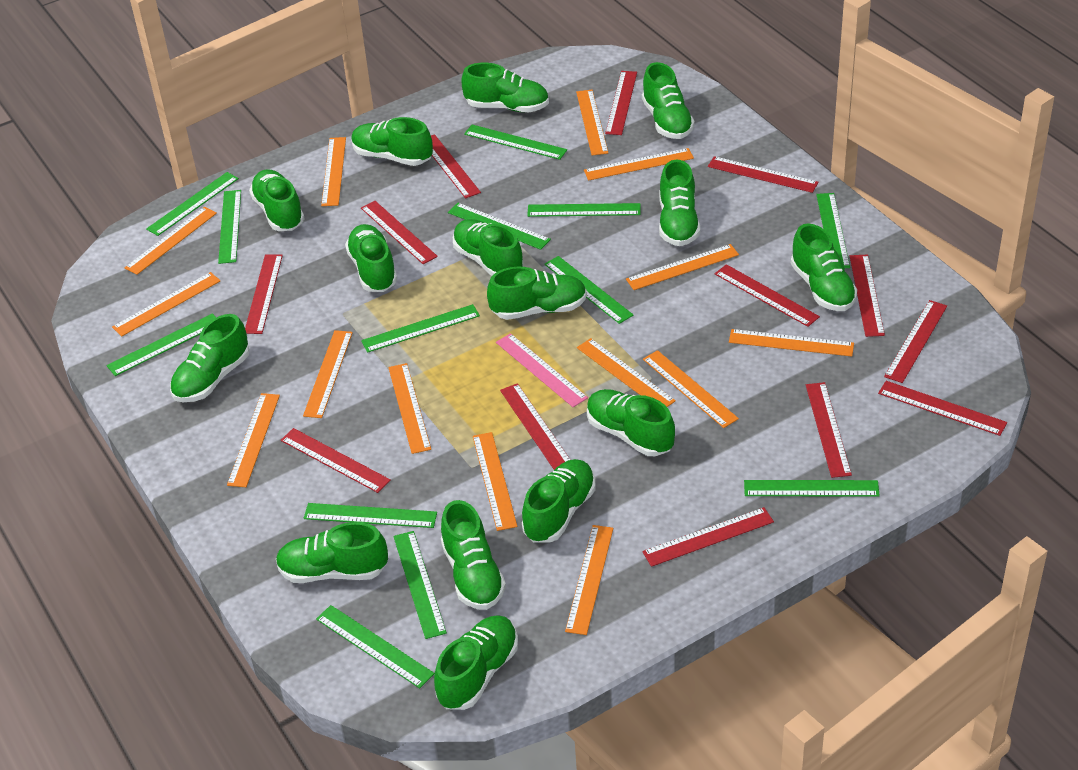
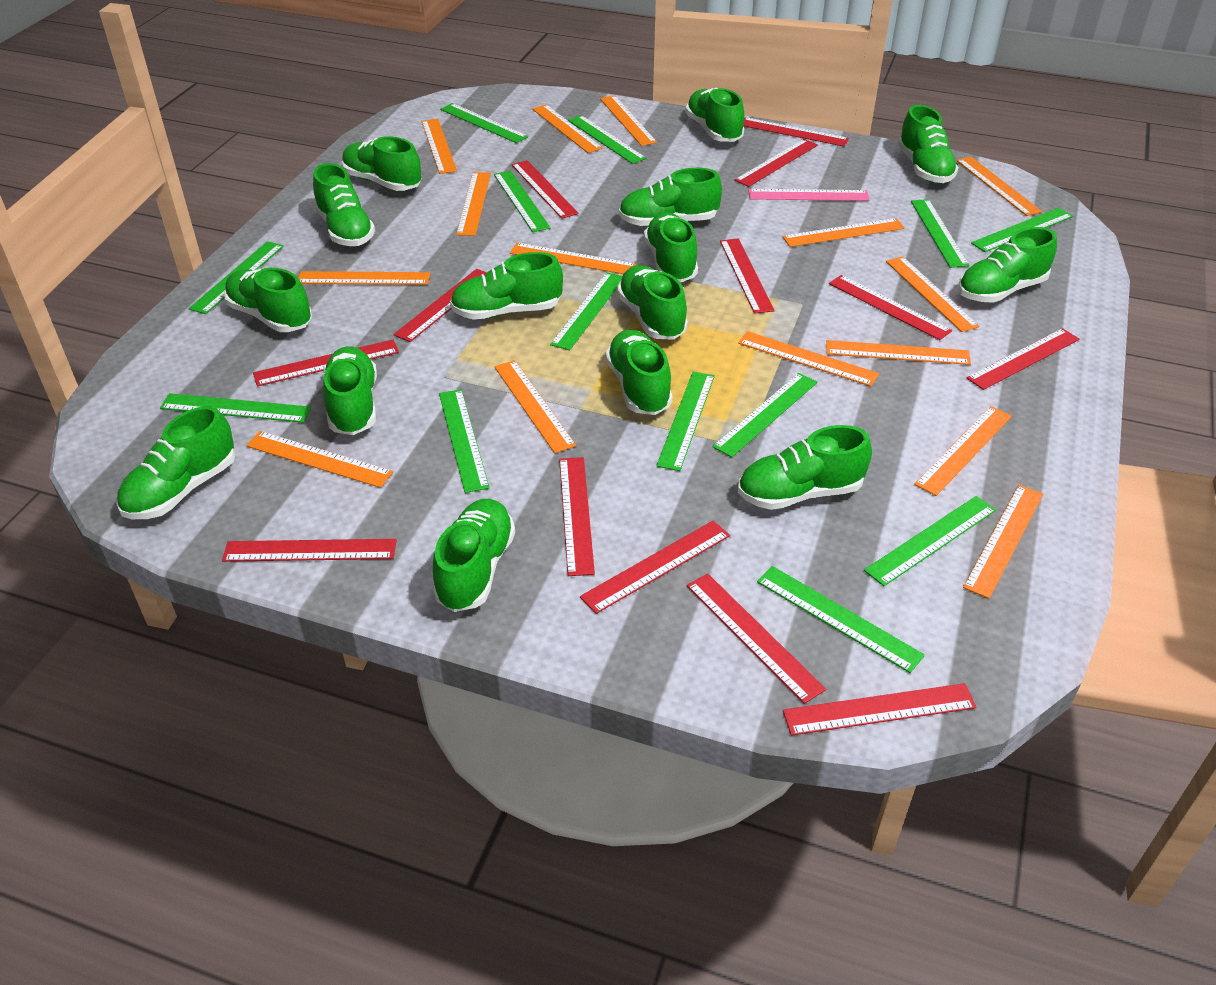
orange ruler: 14 -> 15

